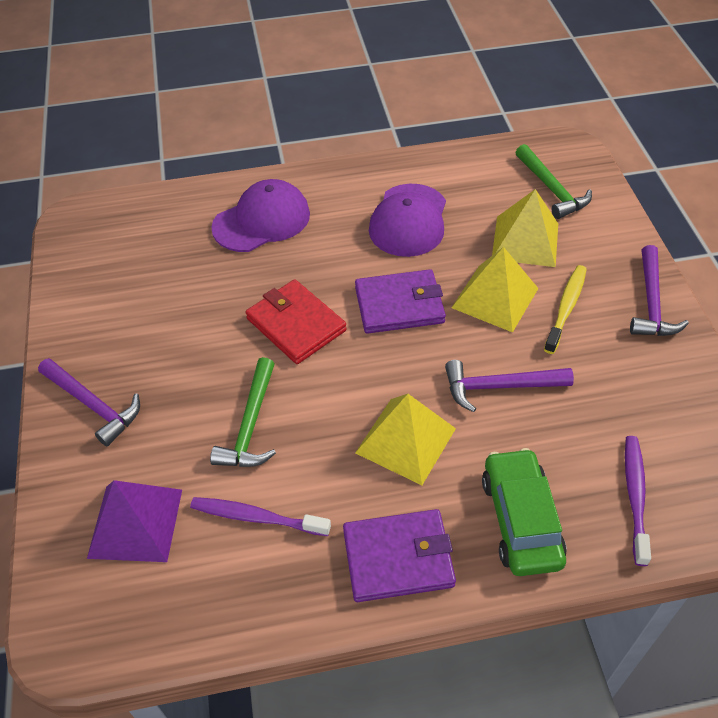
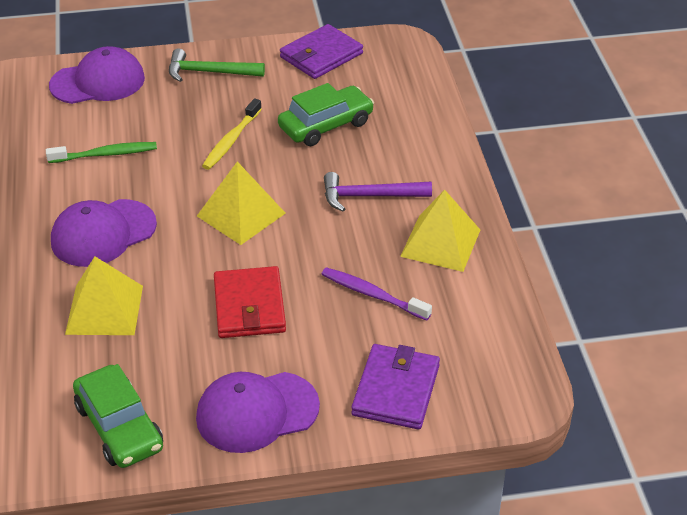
green car: 1 -> 2
green hammer: 2 -> 1
green toothbrush: 0 -> 1
purple cap: 2 -> 3
purple hammer: 3 -> 1
purple pyramid: 1 -> 0
purple toothbrush: 2 -> 1

